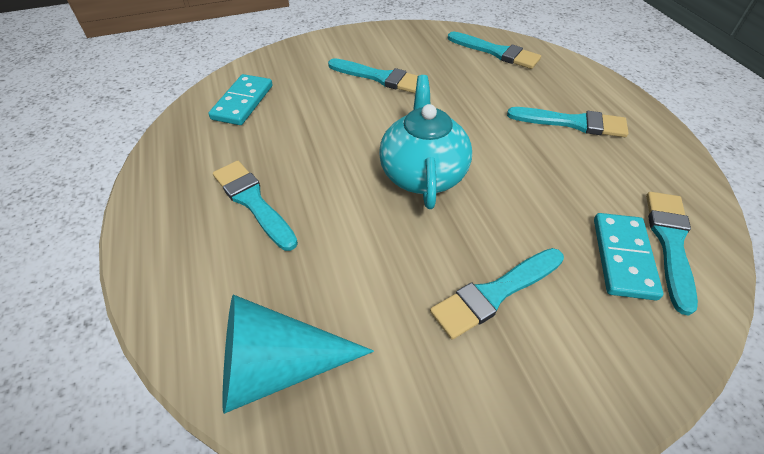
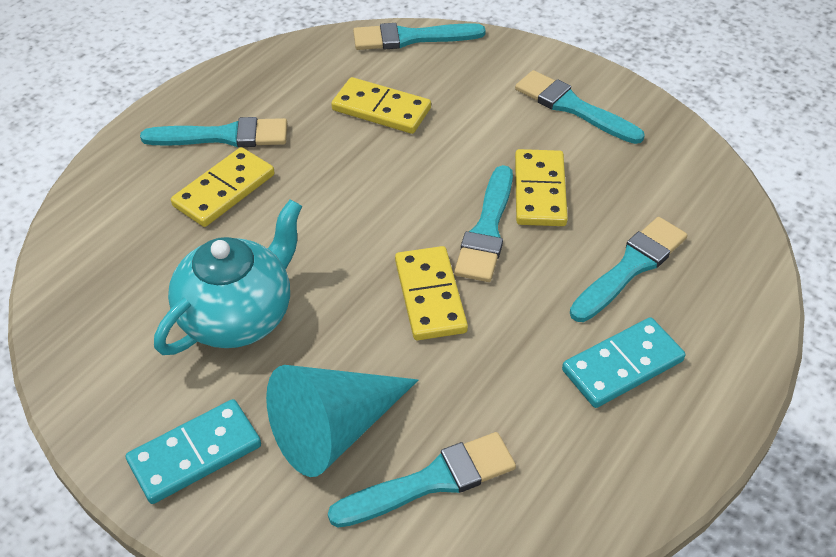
yellow domino: 0 -> 4

